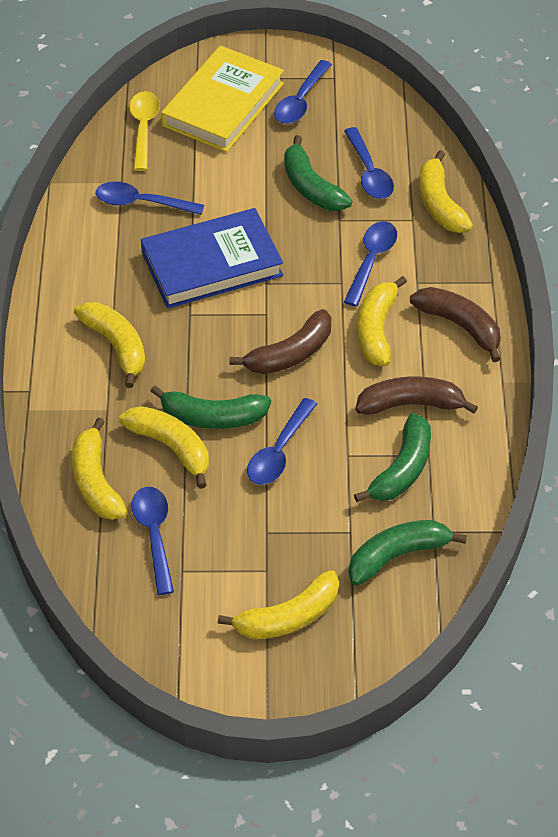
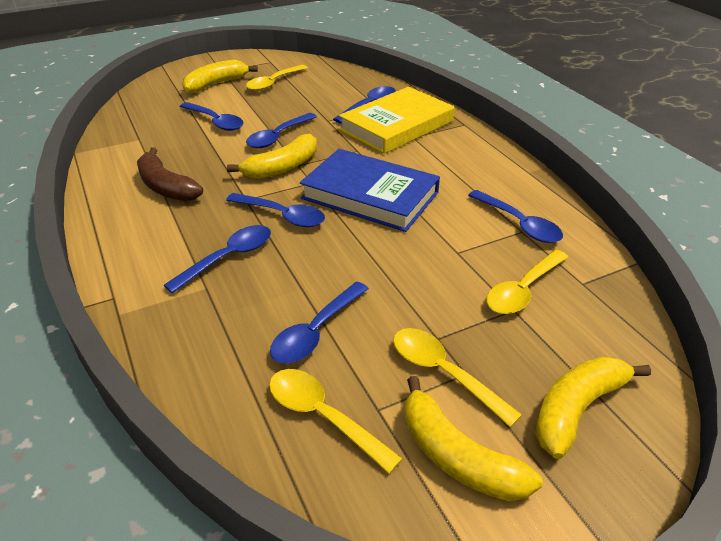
blue spoon: 6 -> 7
brown banana: 3 -> 1
green banana: 4 -> 0
yellow banana: 6 -> 4
yellow spoon: 1 -> 4

